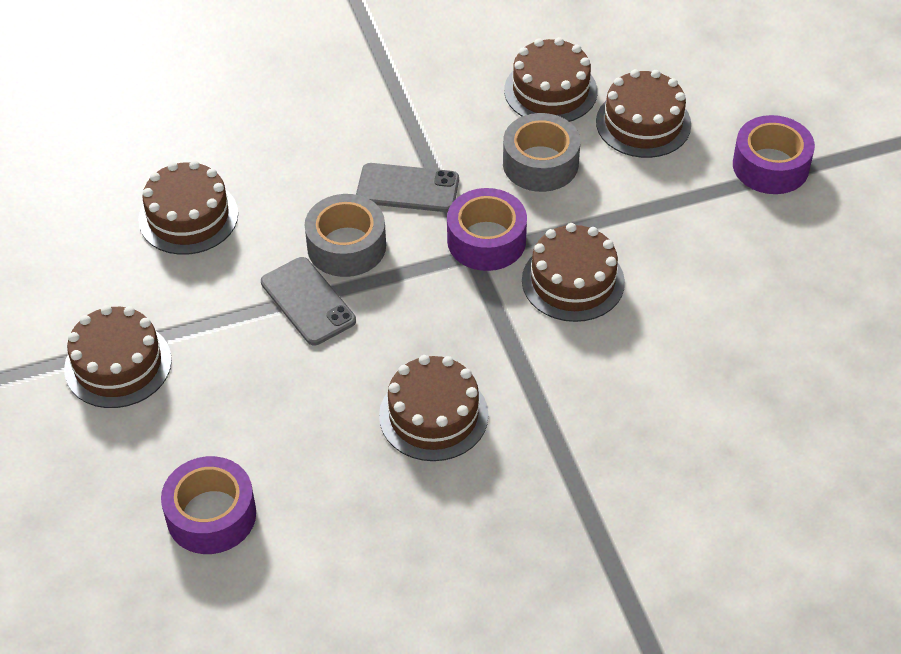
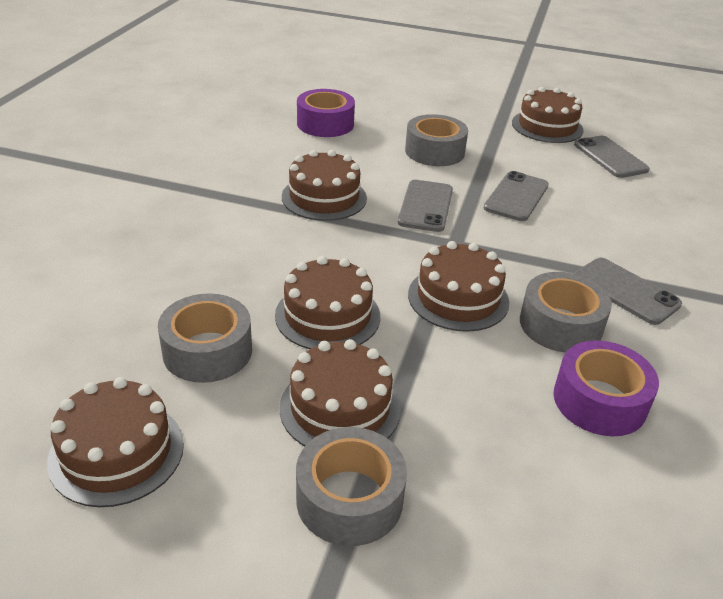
grey phone: 2 -> 4
grey tape: 2 -> 4
purple tape: 3 -> 2

